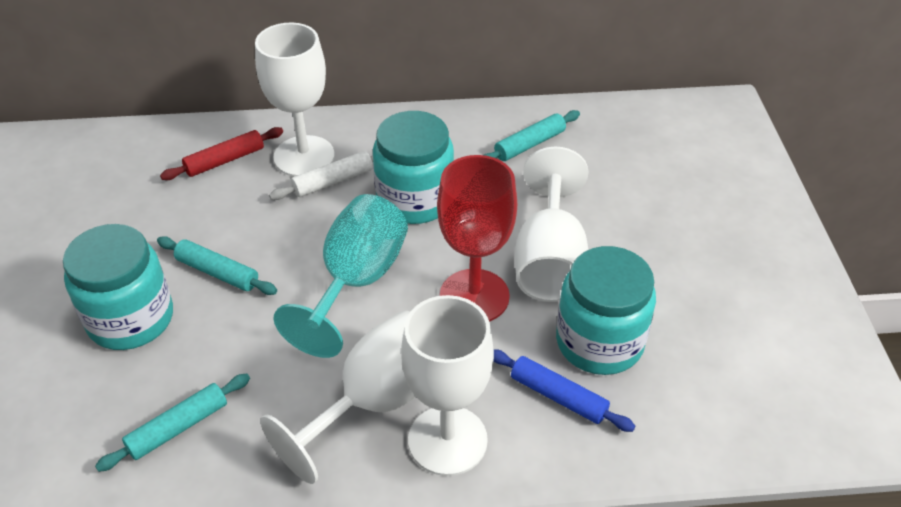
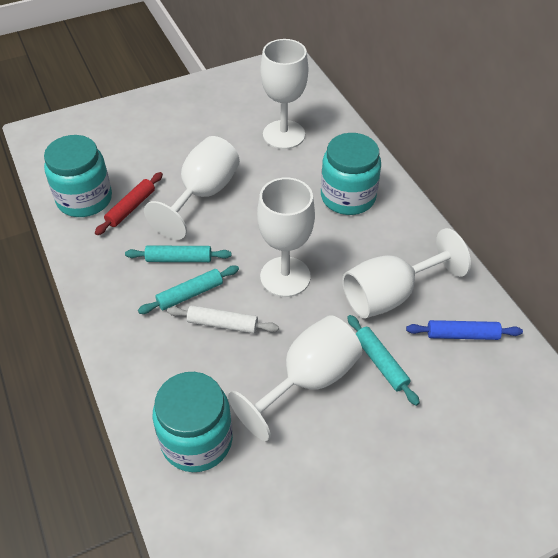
red goblet: 1 -> 0
turquoise goblet: 1 -> 0
white goblet: 4 -> 5

